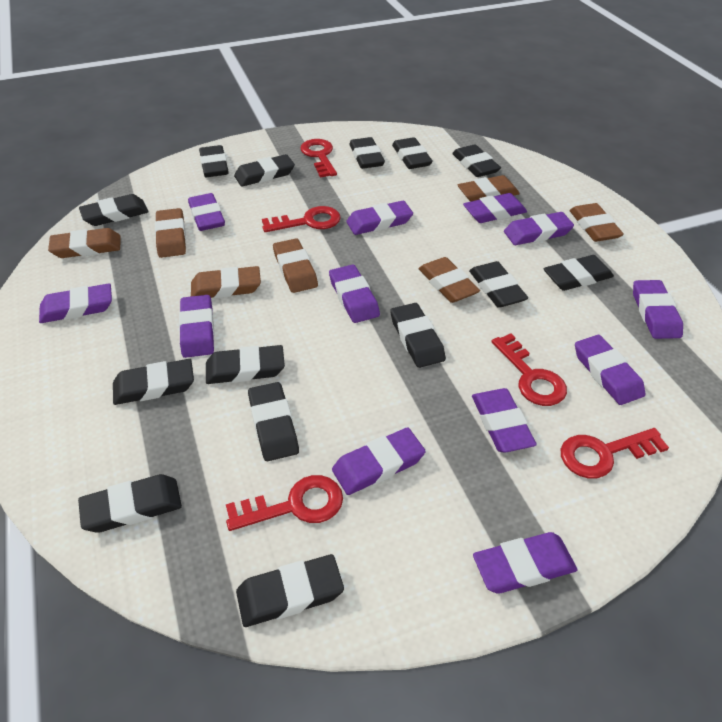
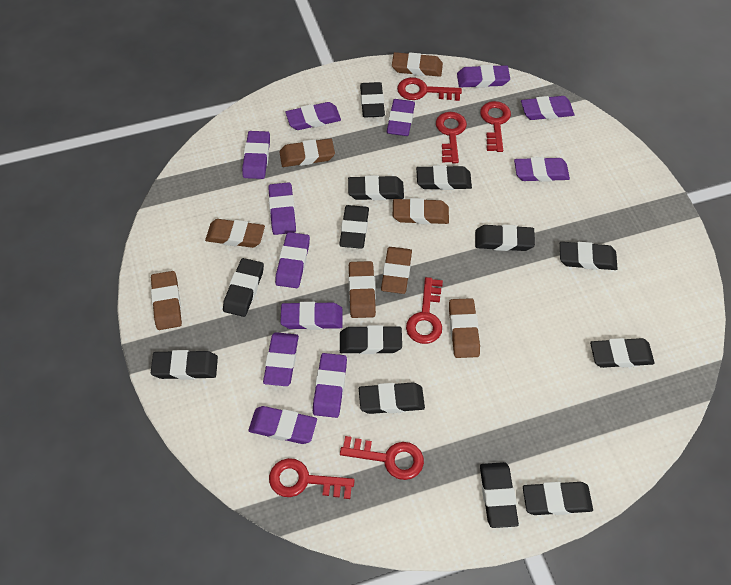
black eraser: 14 -> 13
brown eraser: 7 -> 8
red key: 5 -> 6

